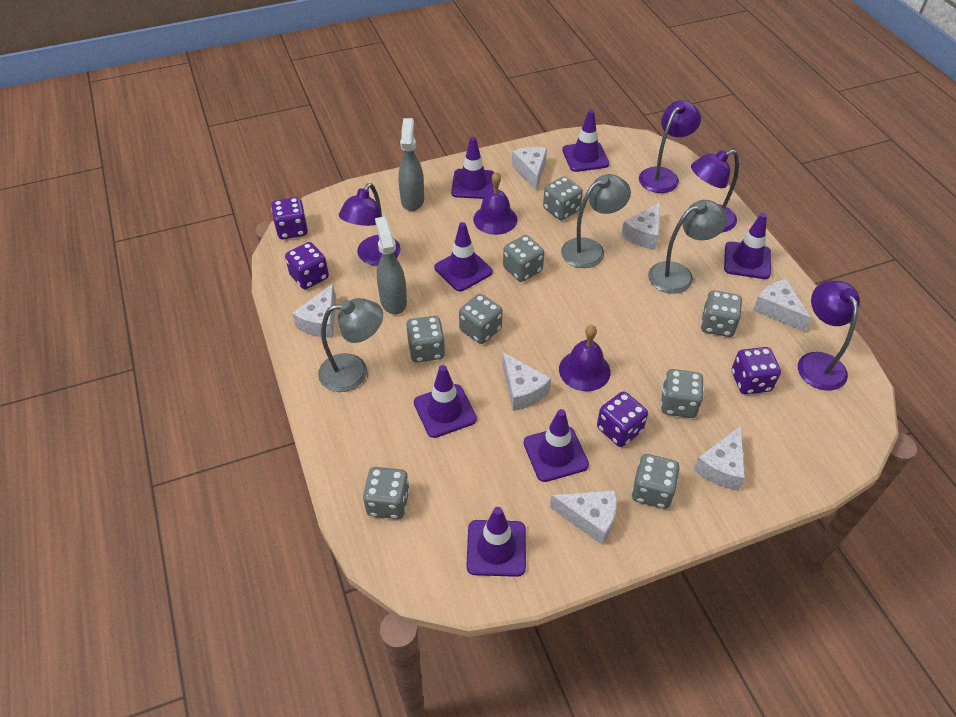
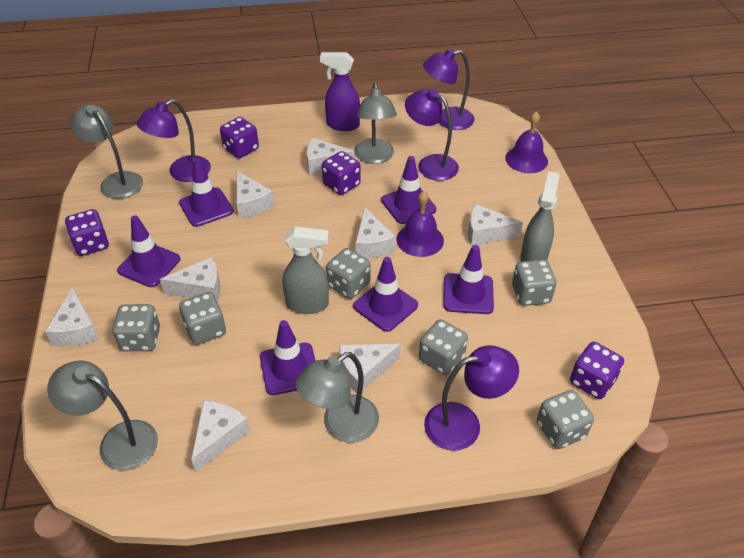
grey dice: 8 -> 6
grey lamp: 3 -> 4
purple spray bottle: 0 -> 1
purple traffic cone: 7 -> 6
white cheese: 7 -> 8

